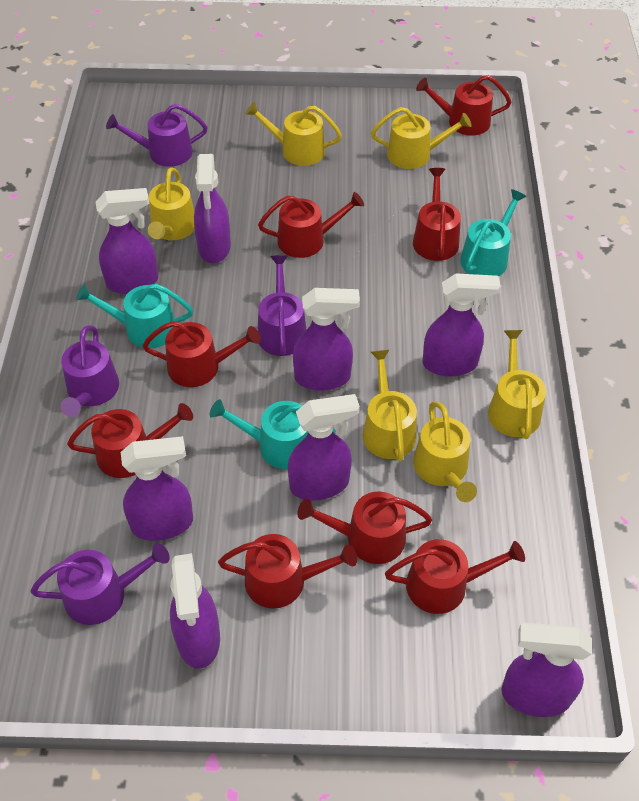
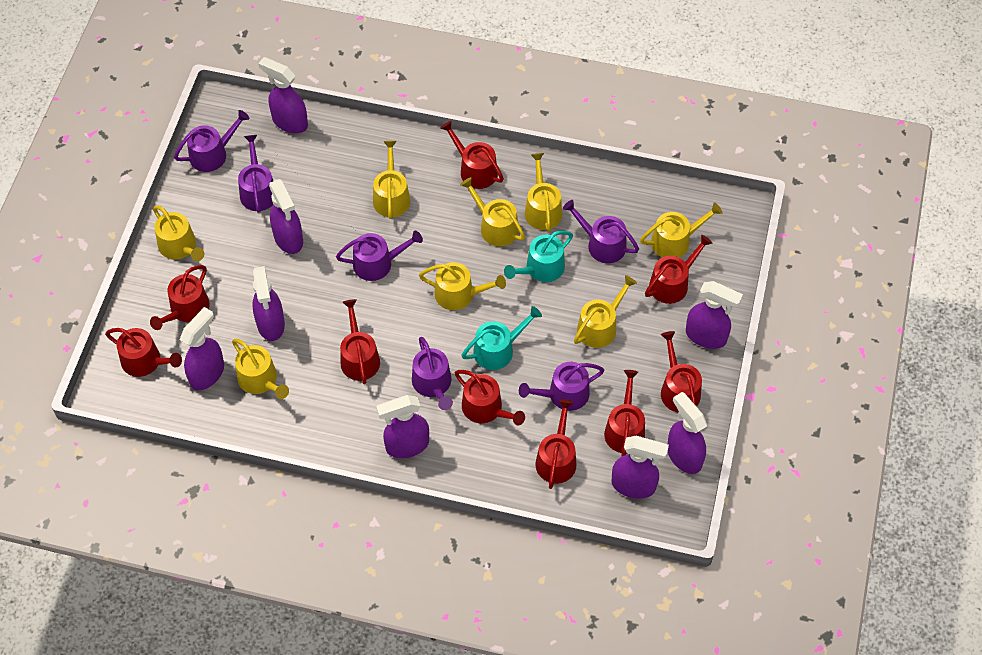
purple watering can: 4 -> 6
red watering can: 8 -> 9
turquoise watering can: 3 -> 2
yellow watering can: 6 -> 8

